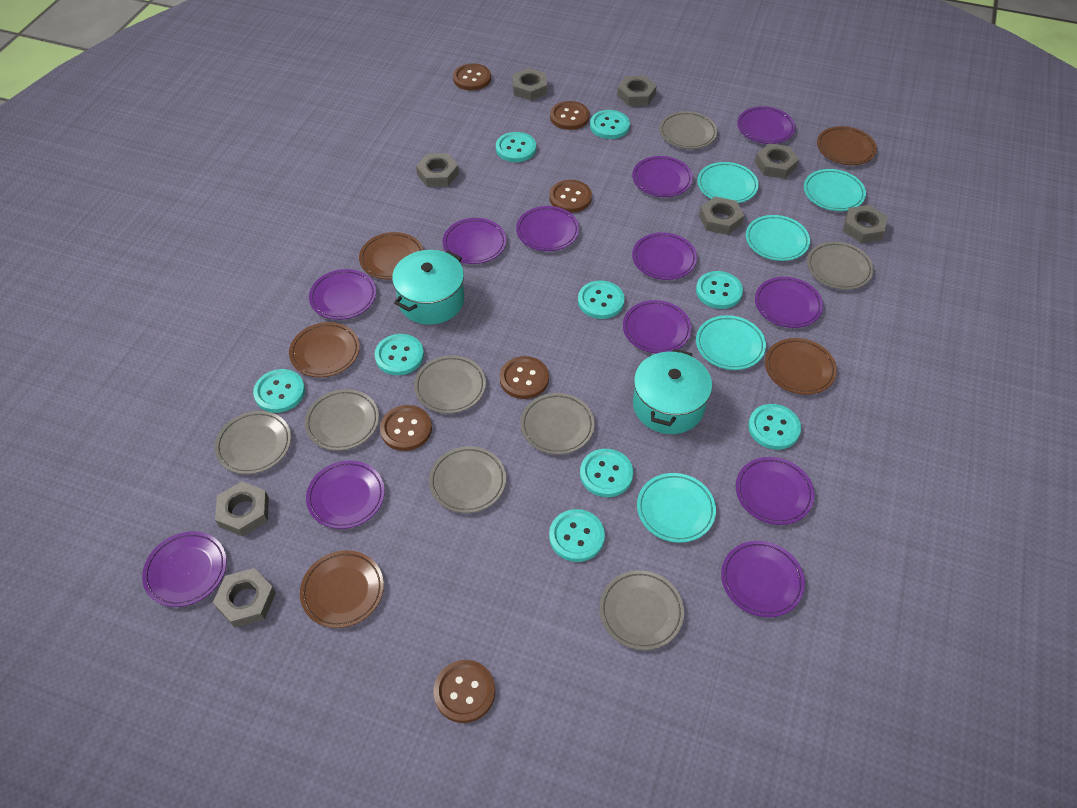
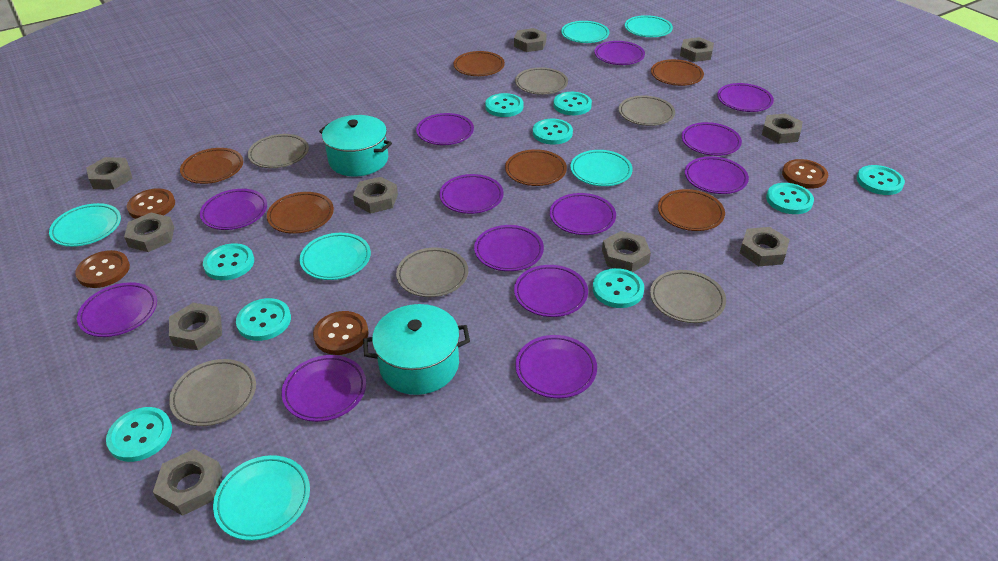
brown button: 6 -> 4
brown plate: 5 -> 6
grey nut: 8 -> 10
grey plate: 8 -> 6
purple plate: 12 -> 13
turquoise plate: 5 -> 6

